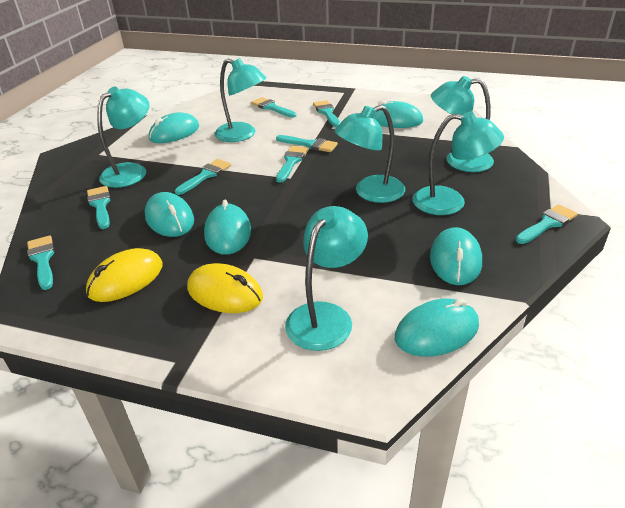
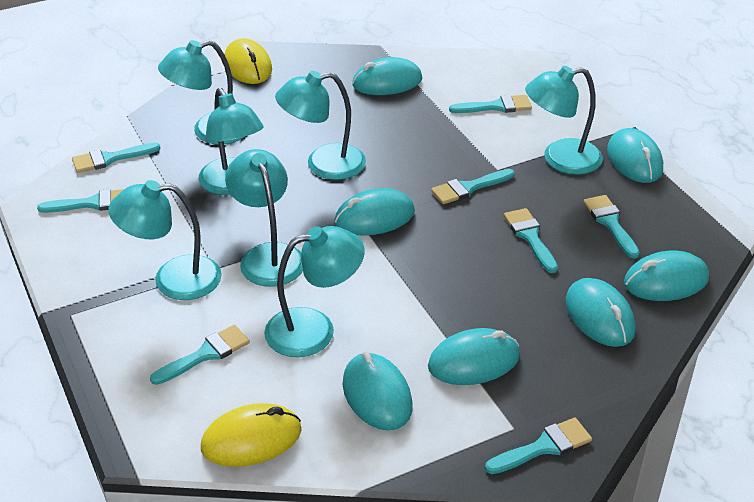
turquoise lamp: 6 -> 7
turquoise mouse: 6 -> 7

